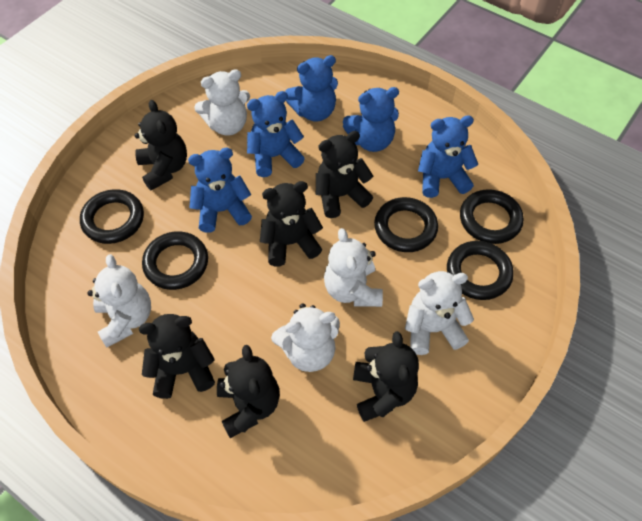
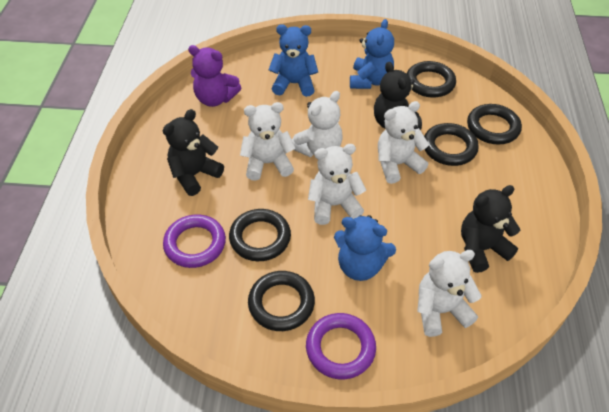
black teddy bear: 6 -> 3
blue teddy bear: 5 -> 3
purple ring: 0 -> 2
purple teddy bear: 0 -> 1

